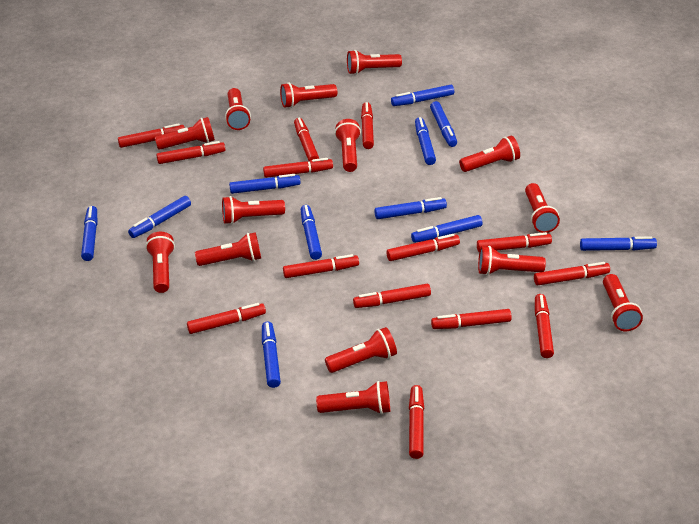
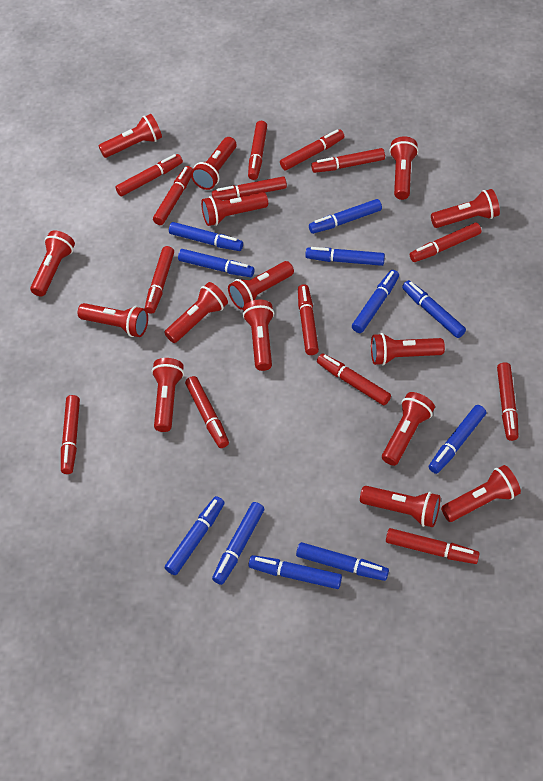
red flashlight: 14 -> 15

